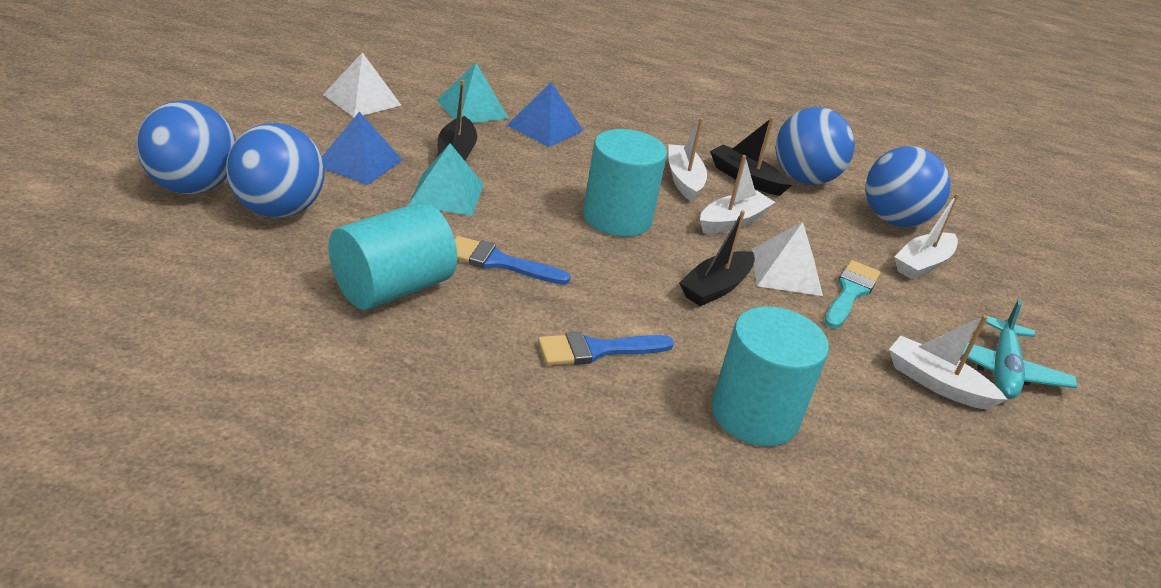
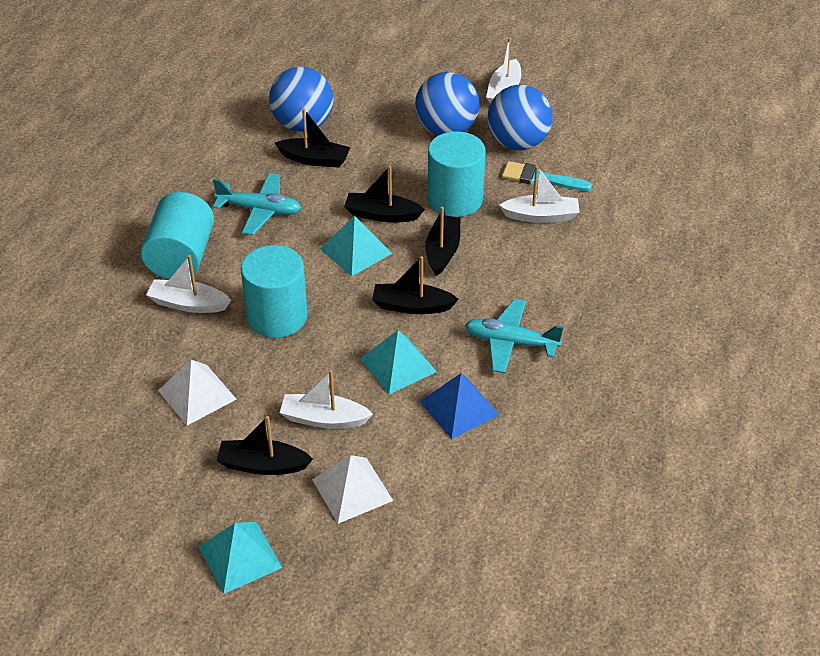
black boat: 3 -> 5
blue ball: 4 -> 3
blue brush: 2 -> 0
blue pyramid: 2 -> 1
turquoise plane: 1 -> 2
turquoise pyramid: 2 -> 3

